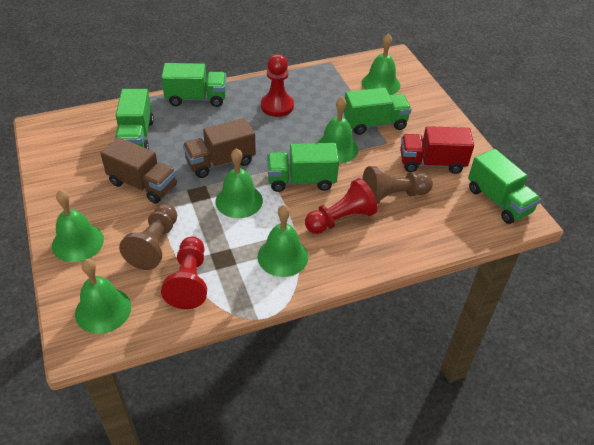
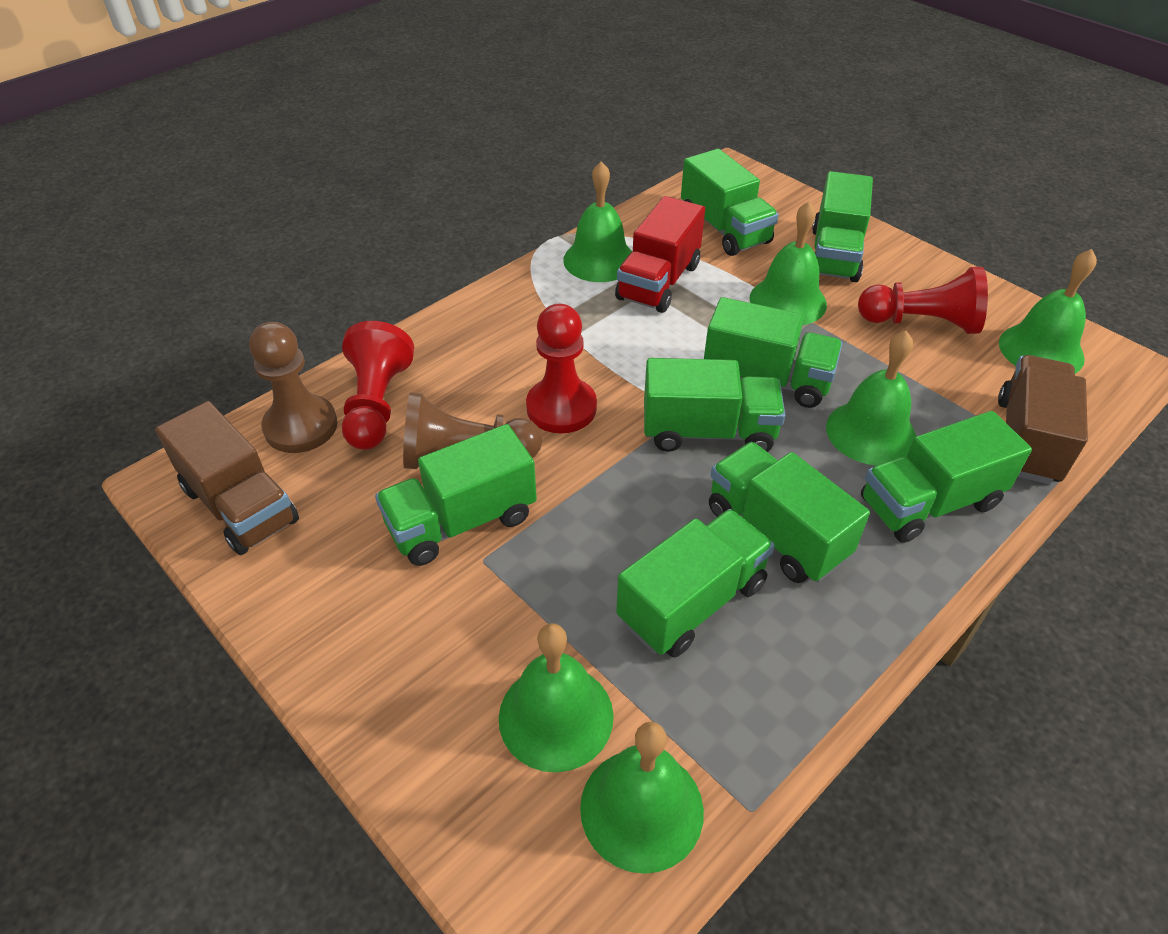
green truck: 5 -> 8

